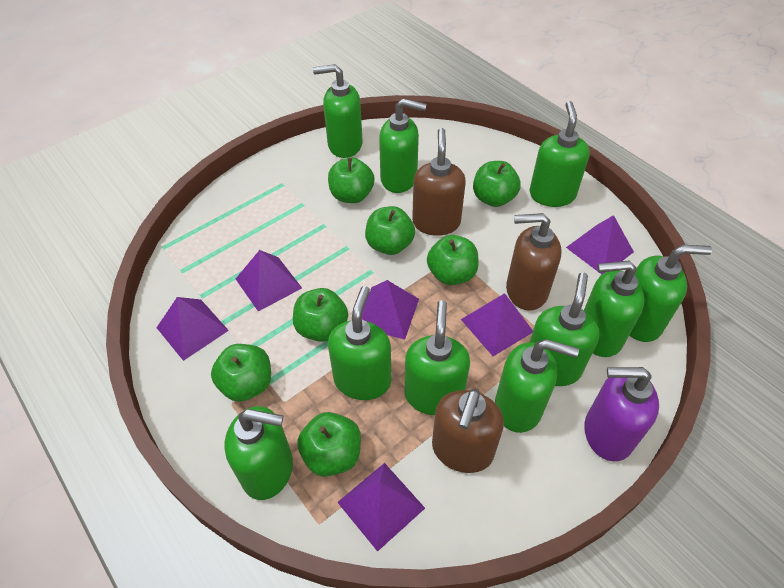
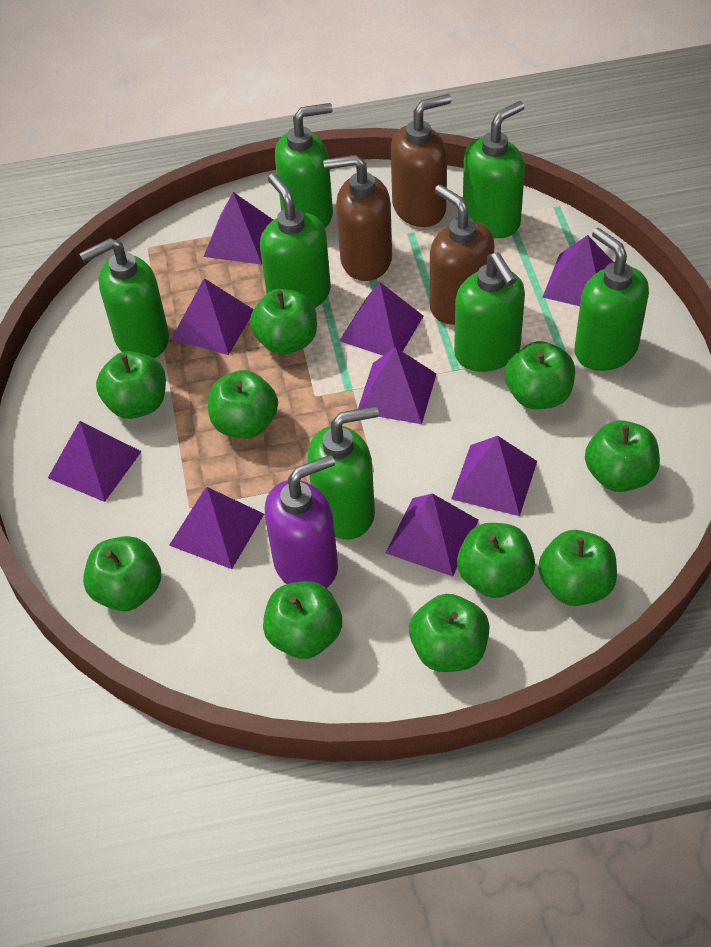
green apple: 7 -> 10
green soap dispenser: 10 -> 7
purple pyramid: 6 -> 9

